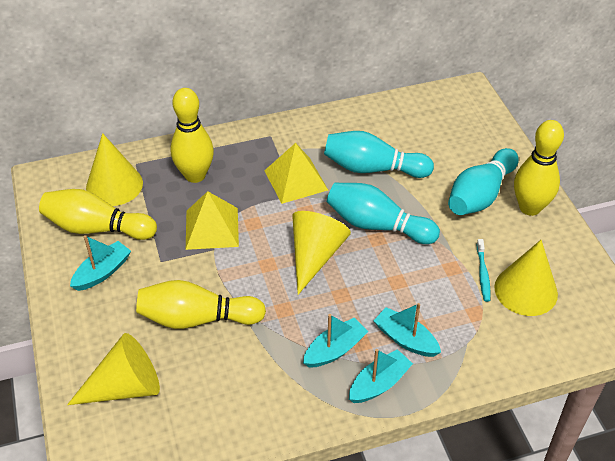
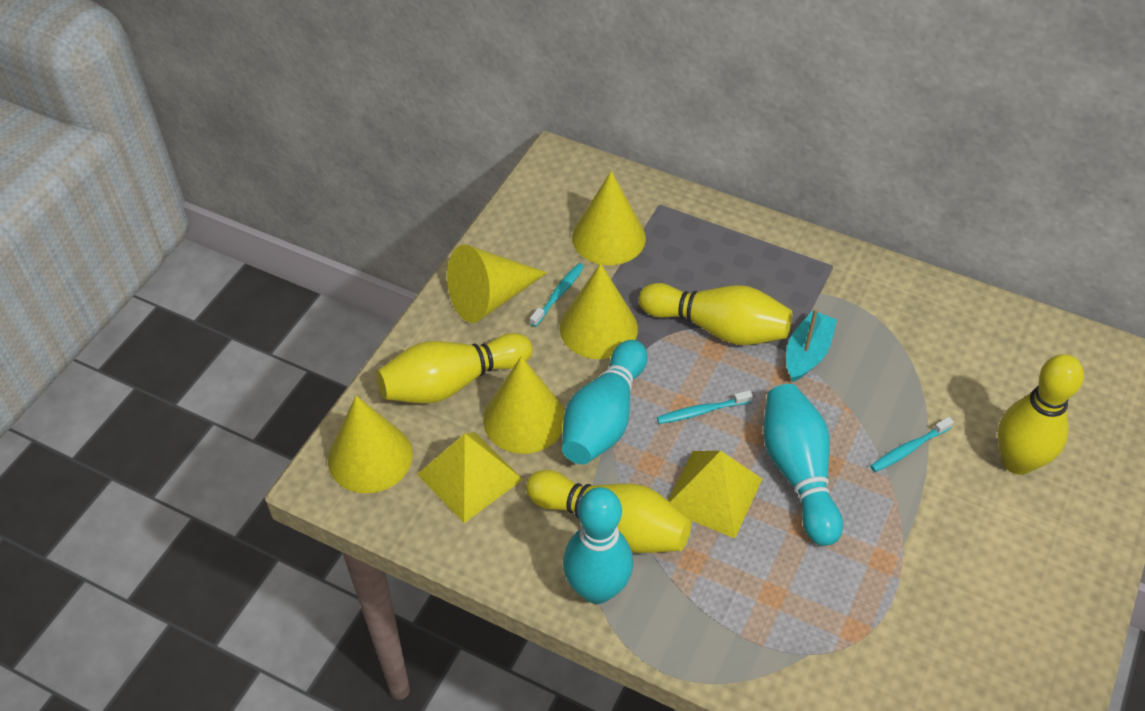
turquoise boat: 4 -> 1
turquoise toothbrush: 1 -> 3
yellow cone: 4 -> 5

